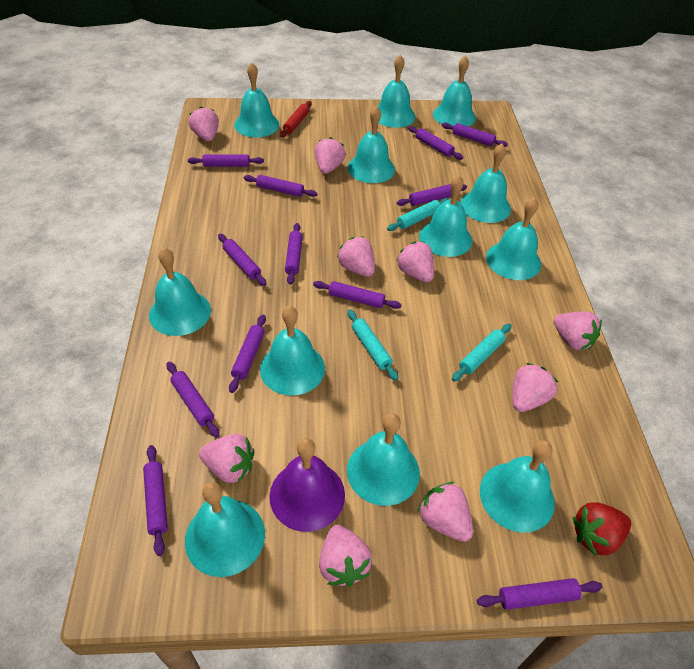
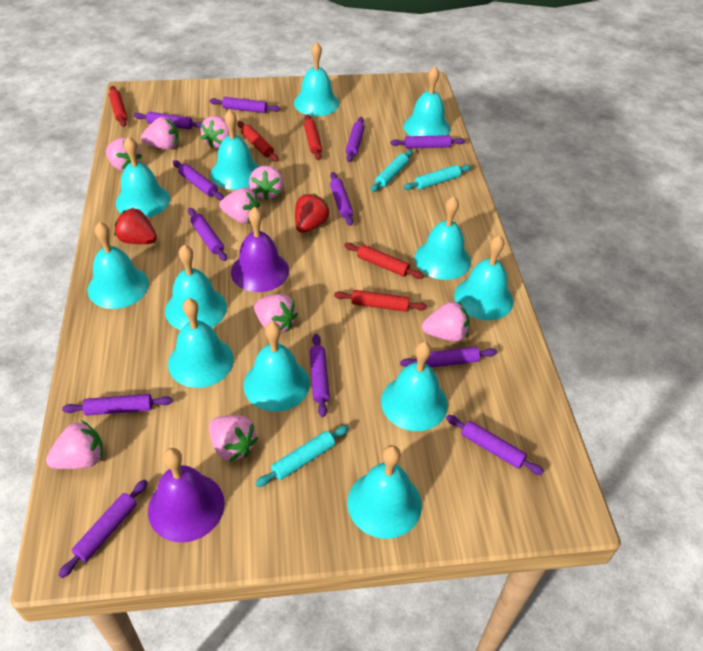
purple bell: 1 -> 2
red rolling pin: 1 -> 5
red strawberry: 1 -> 2

